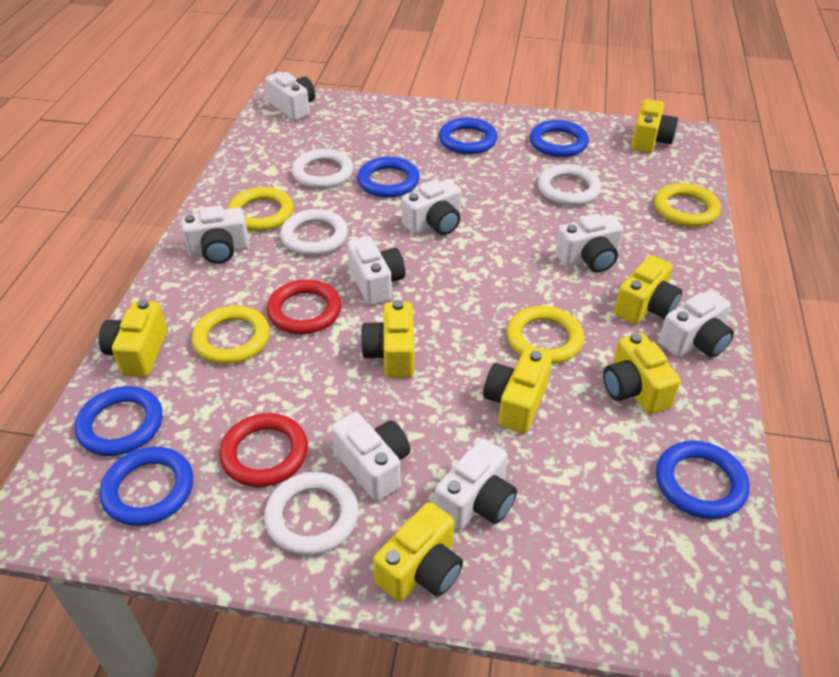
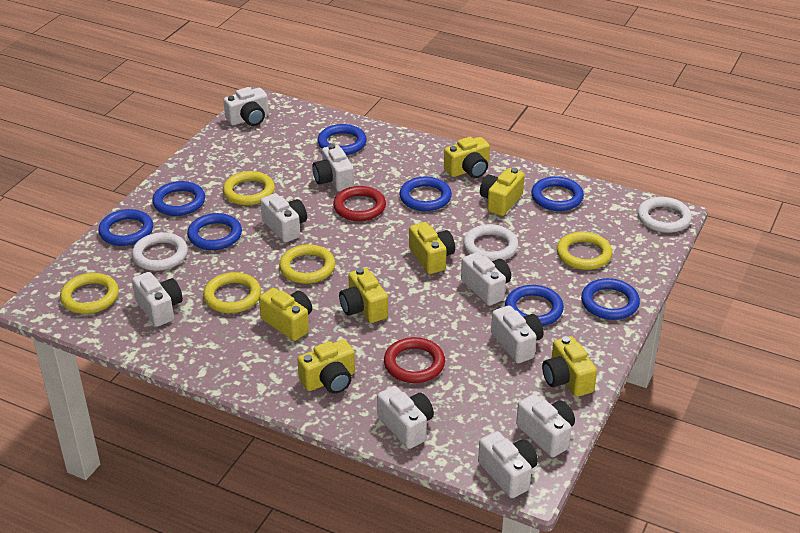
blue ring: 6 -> 8
white camera: 8 -> 9
white ring: 4 -> 3
yellow ring: 4 -> 5

